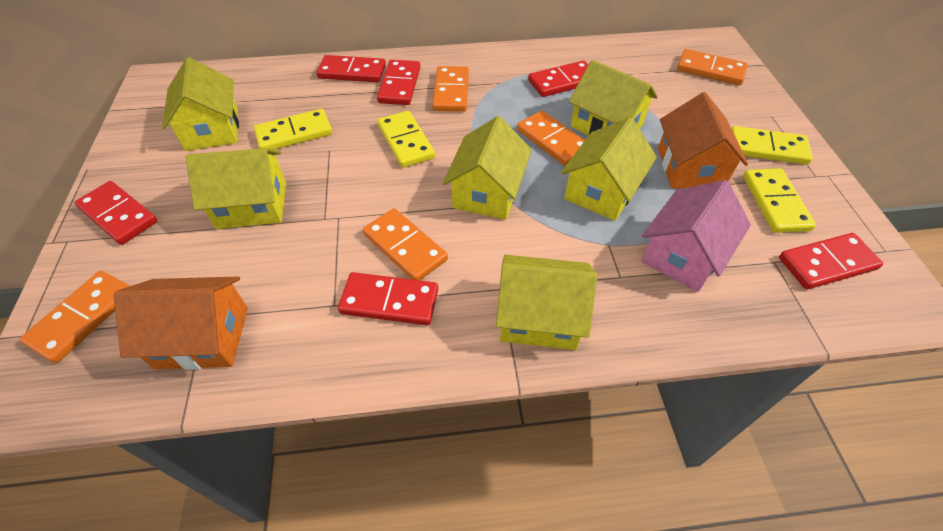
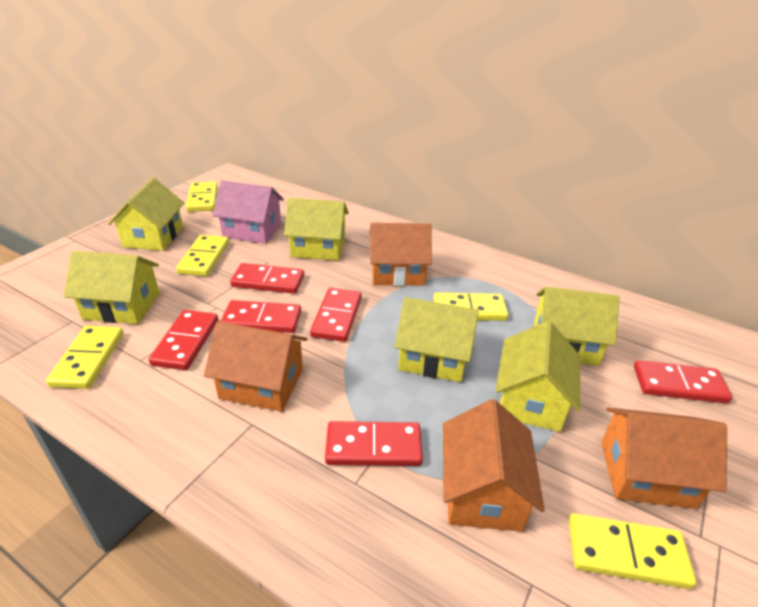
orange domino: 5 -> 0
orange house: 2 -> 4
yellow domino: 4 -> 5

